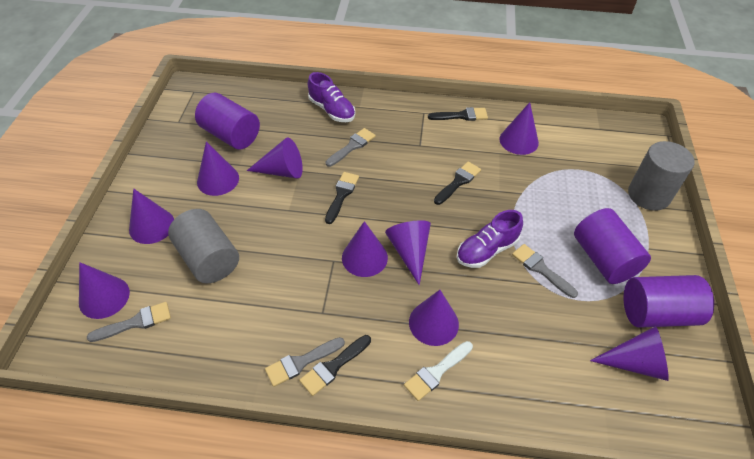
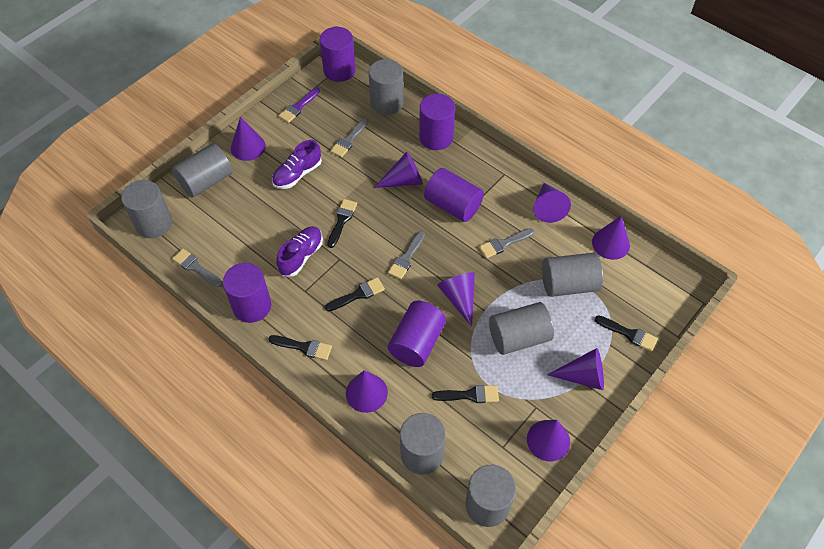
black brush: 4 -> 5
grey cylinder: 2 -> 7
purple brush: 0 -> 1
purple cone: 9 -> 8
purple cylinder: 3 -> 5
white brush: 1 -> 0

